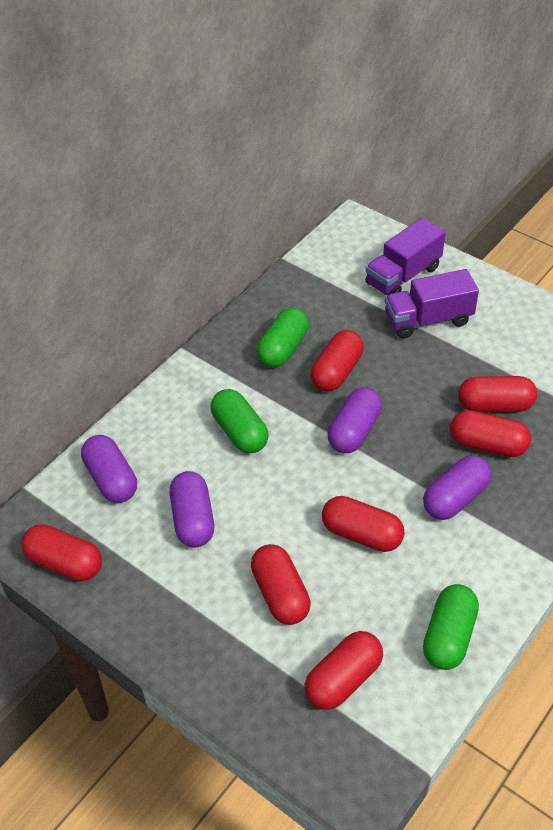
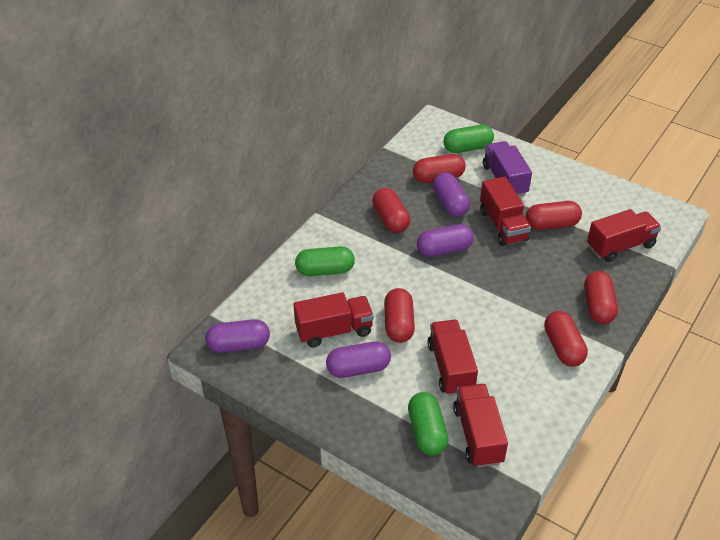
purple truck: 2 -> 1
red capsule: 7 -> 6
red truck: 0 -> 5

